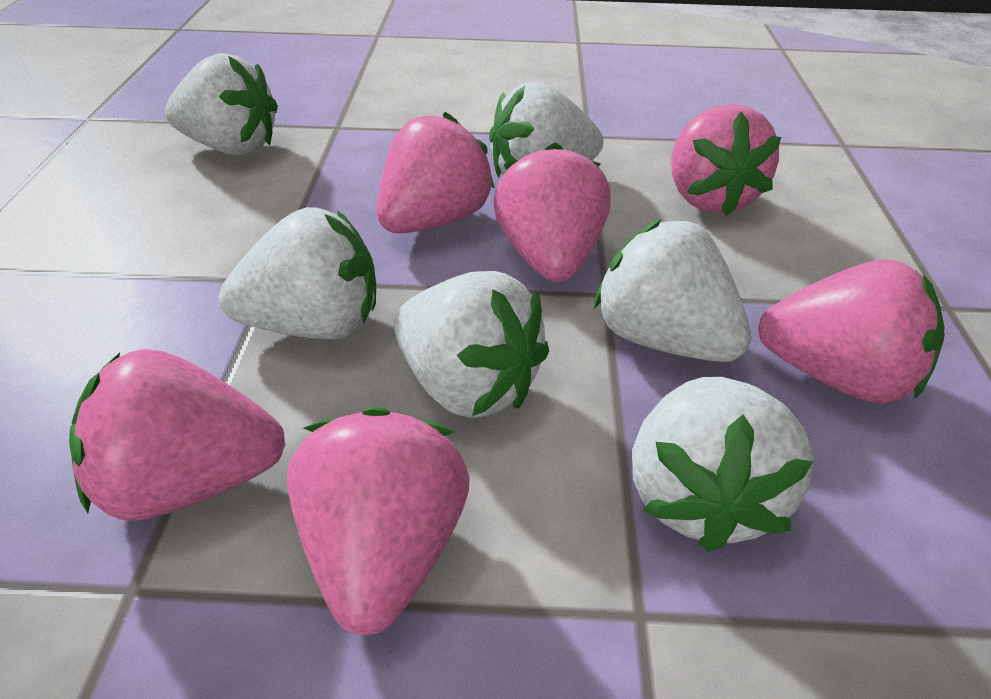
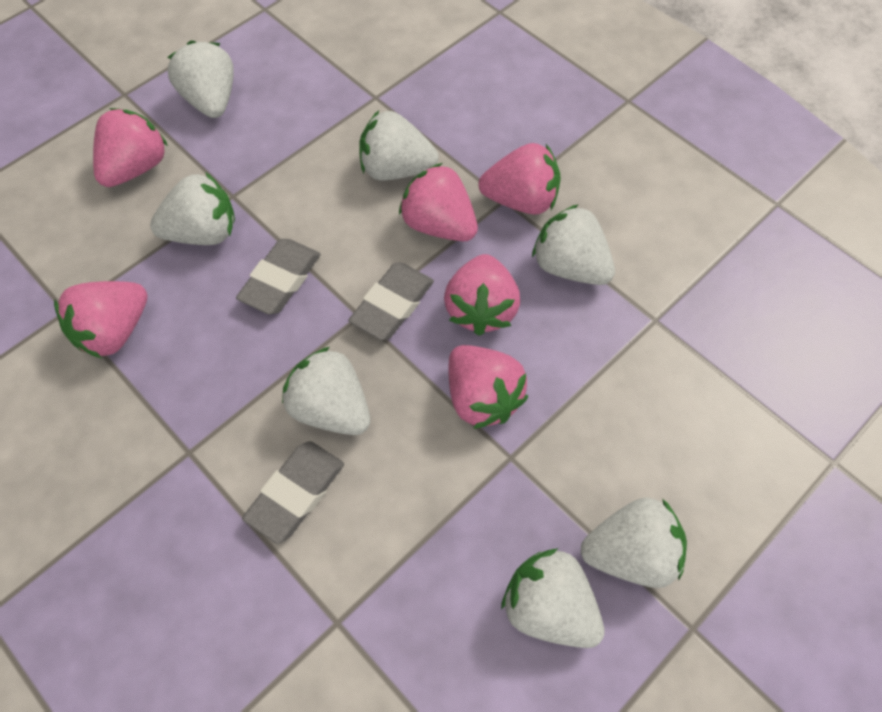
grey eraser: 0 -> 3
white strawberry: 6 -> 7

